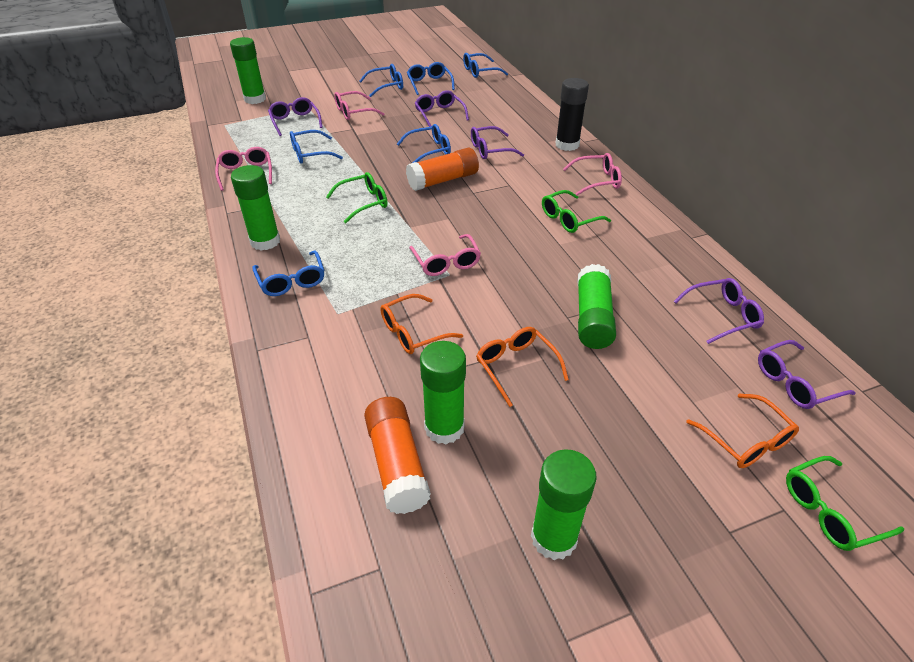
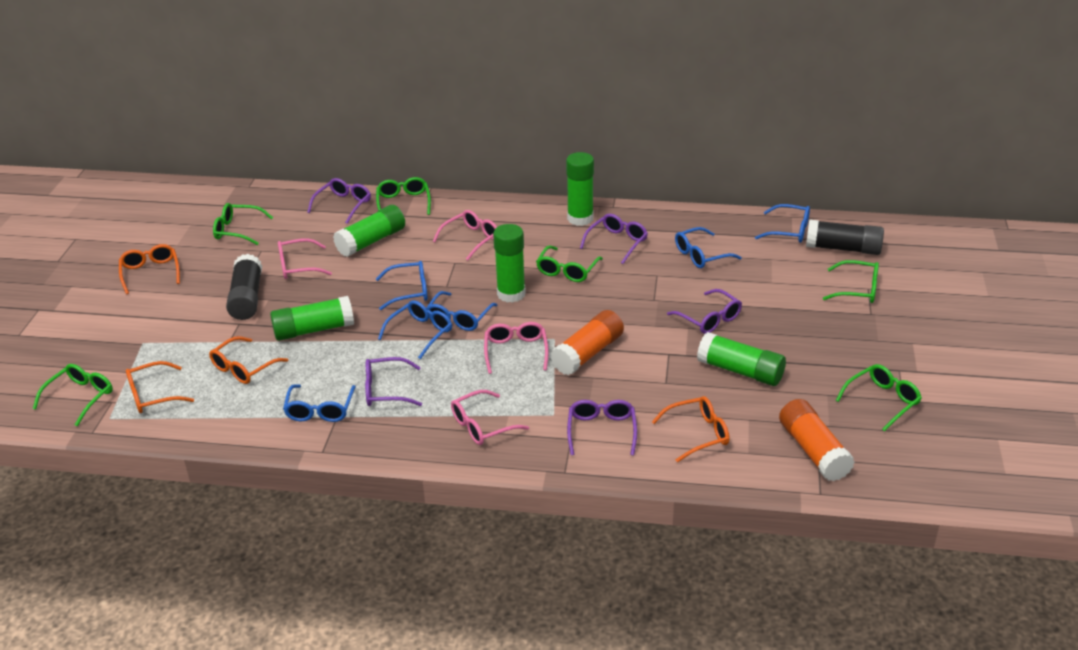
black glue stick: 1 -> 2
green glasses: 3 -> 6
orange glasses: 3 -> 4

